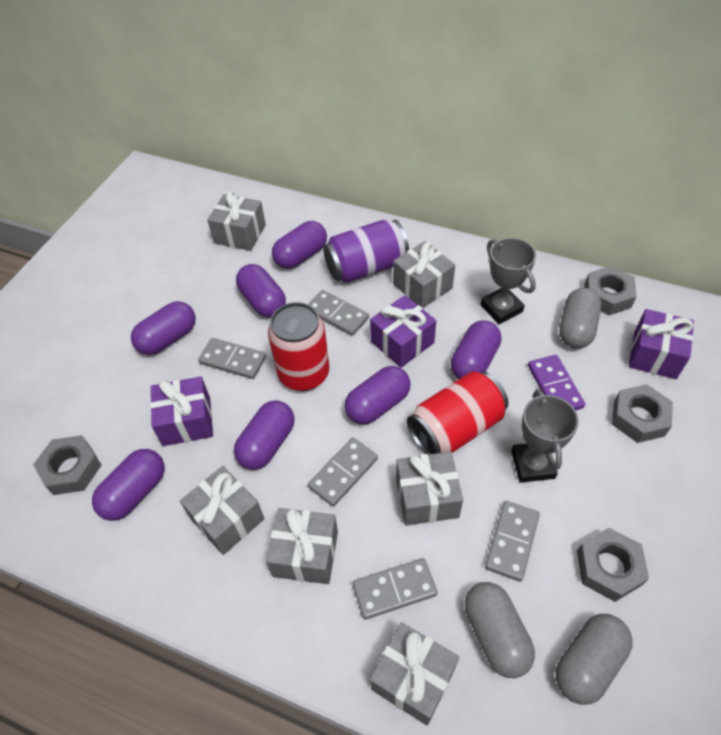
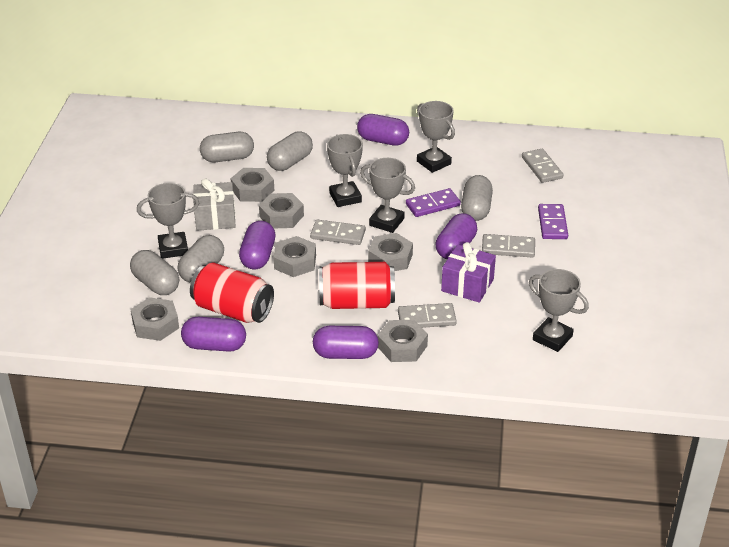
grey capsule: 3 -> 5
grey domino: 5 -> 4
grey gift: 6 -> 1
grey nut: 4 -> 6
grey trophy: 2 -> 5
purple can: 1 -> 0
purple capsule: 7 -> 5
purple domino: 1 -> 2
purple gift: 3 -> 1

